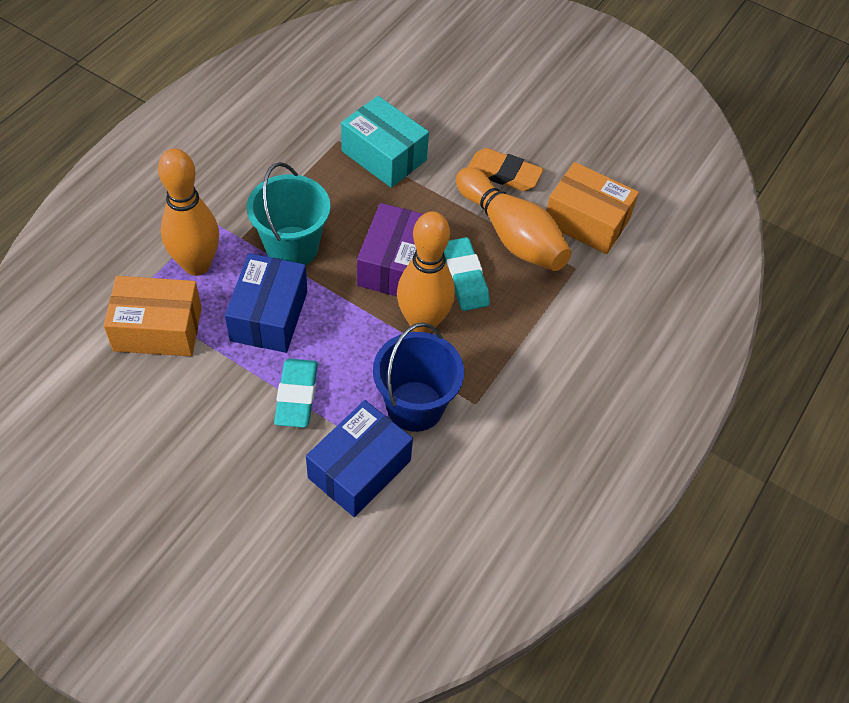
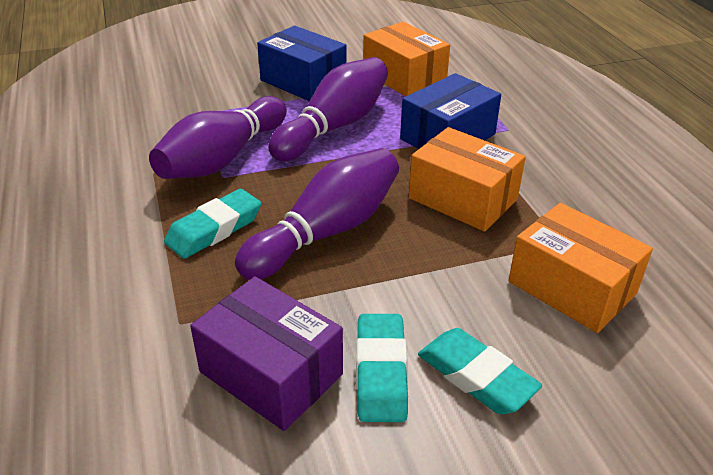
blue bucket: 1 -> 0
orange bowling pin: 3 -> 0
orange box: 2 -> 3
orange eraser: 1 -> 0
purple bowling pin: 0 -> 3
turquoise box: 1 -> 0
turquoise bucket: 1 -> 0
turquoise eraser: 2 -> 3

